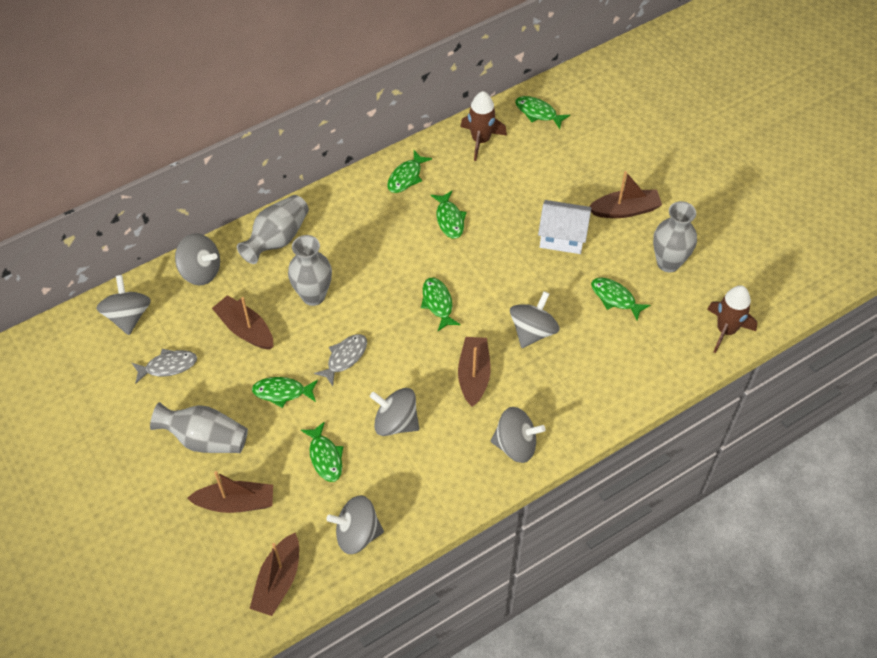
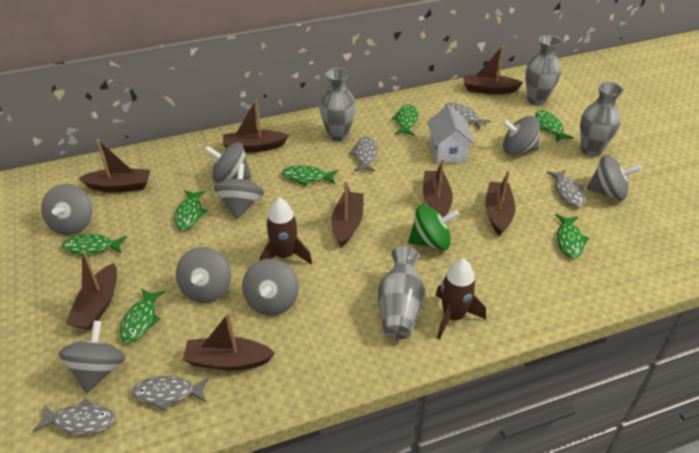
brown boat: 5 -> 8
green spinning top: 0 -> 1
grey fish: 2 -> 5
grey spinning top: 6 -> 8

